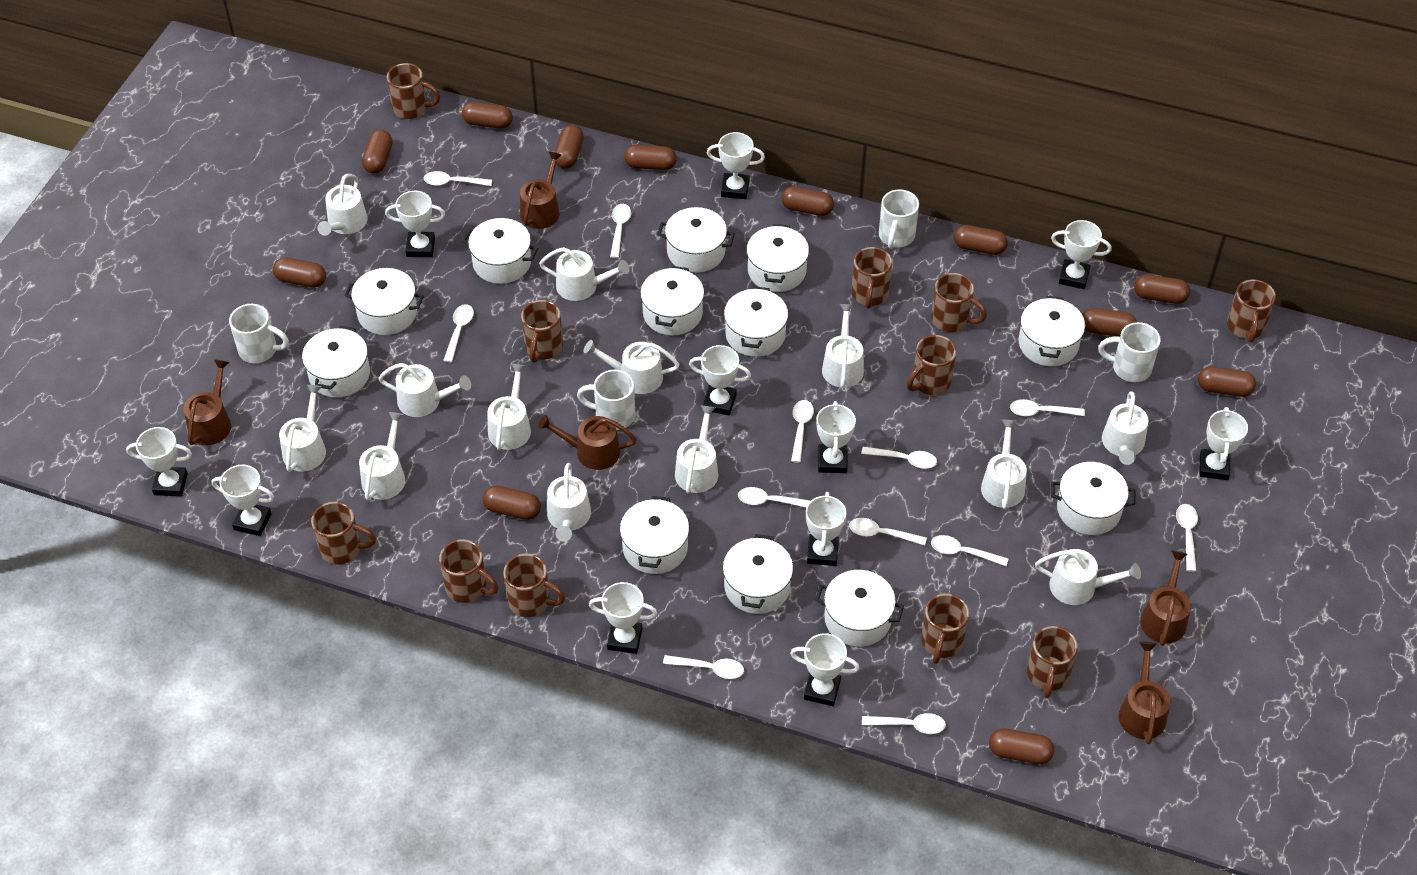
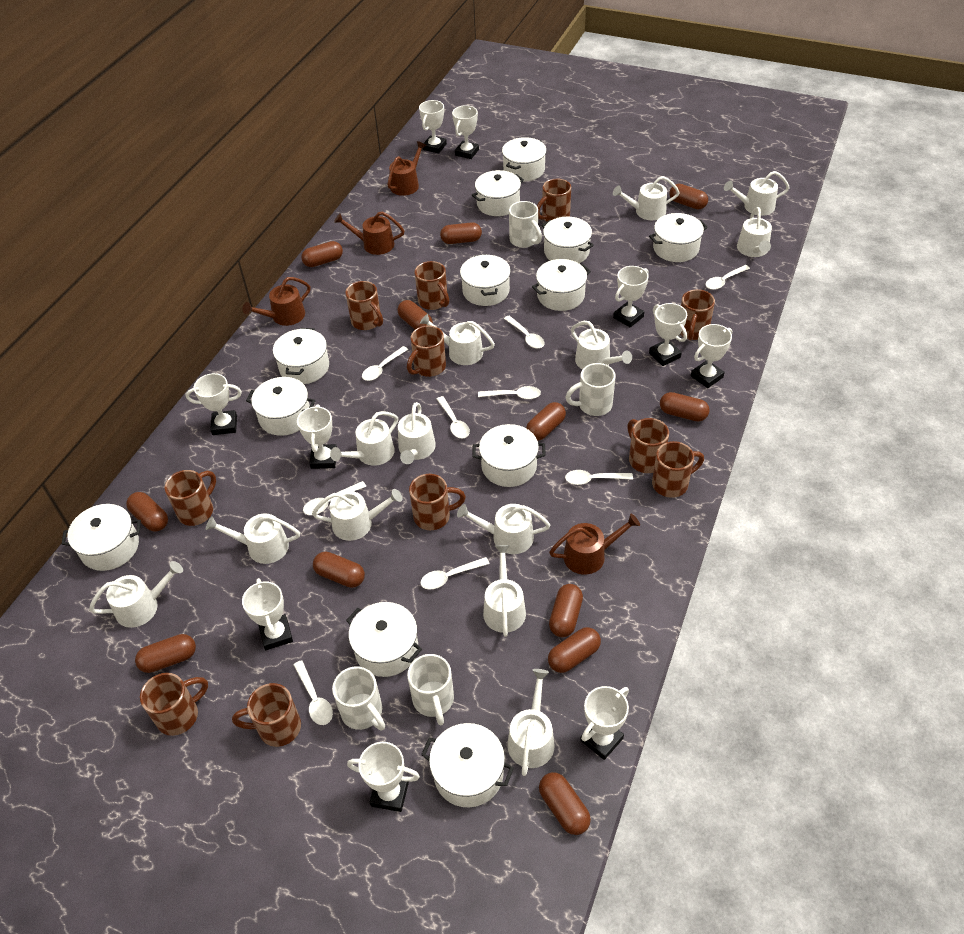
brown watering can: 5 -> 4
white spoon: 12 -> 9
white trophy: 11 -> 10

